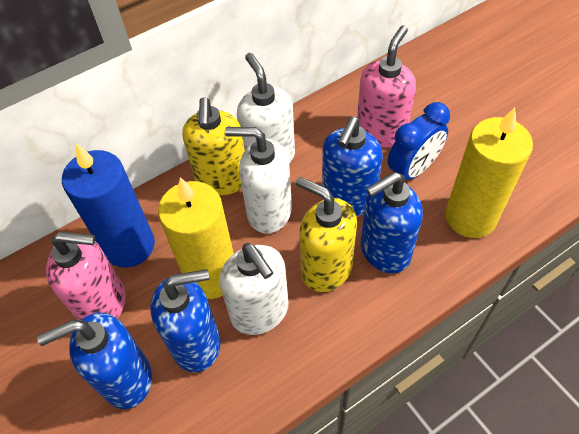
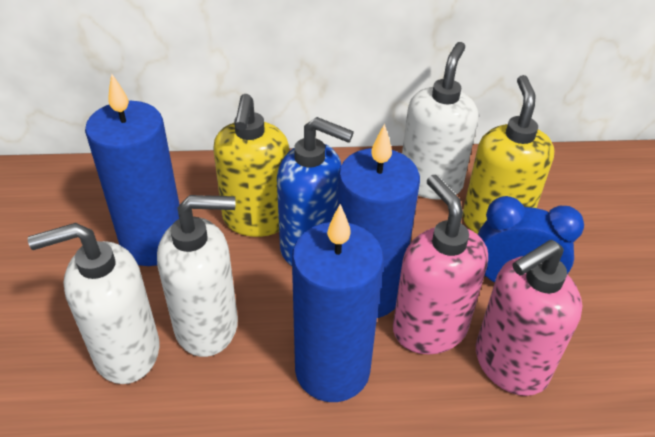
blue candle: 1 -> 3
blue soap dispenser: 4 -> 1
yellow candle: 2 -> 0

